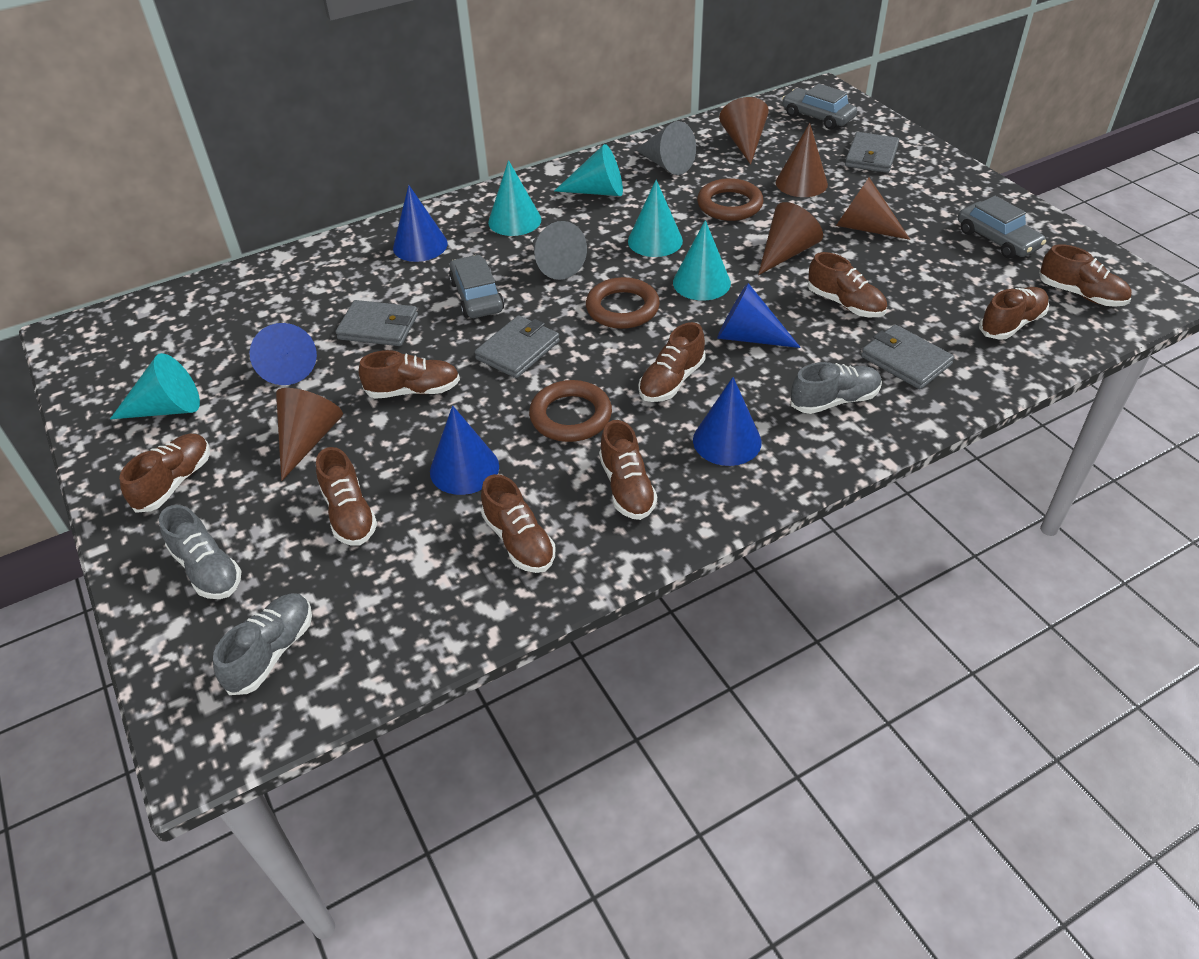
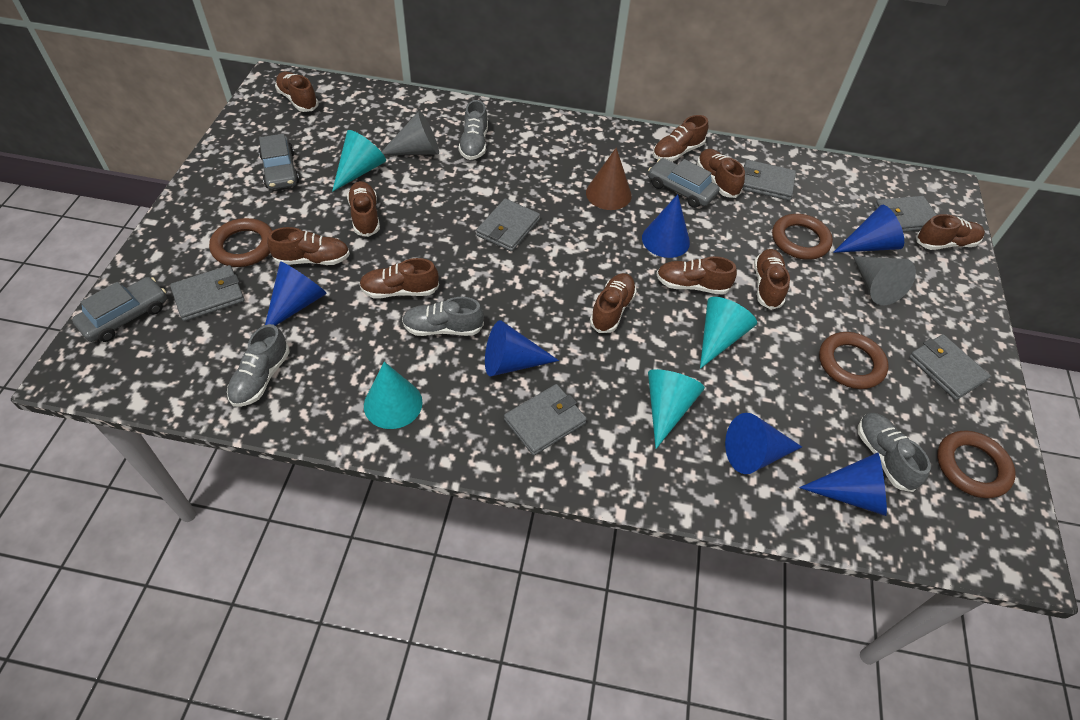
blue cone: 5 -> 6
brown cone: 5 -> 1
brown ring: 3 -> 4
brown shoe: 9 -> 10
grey shoe: 3 -> 4
grey wallet: 4 -> 6
turquoise cone: 5 -> 4

